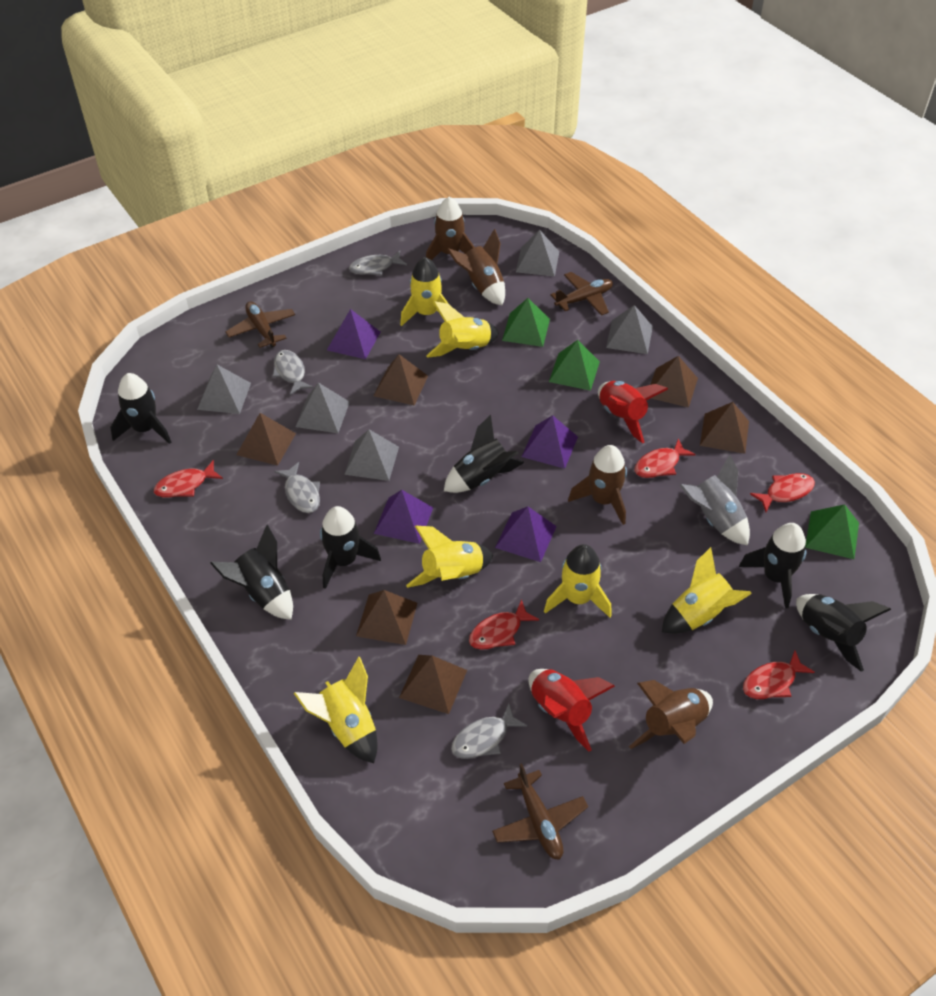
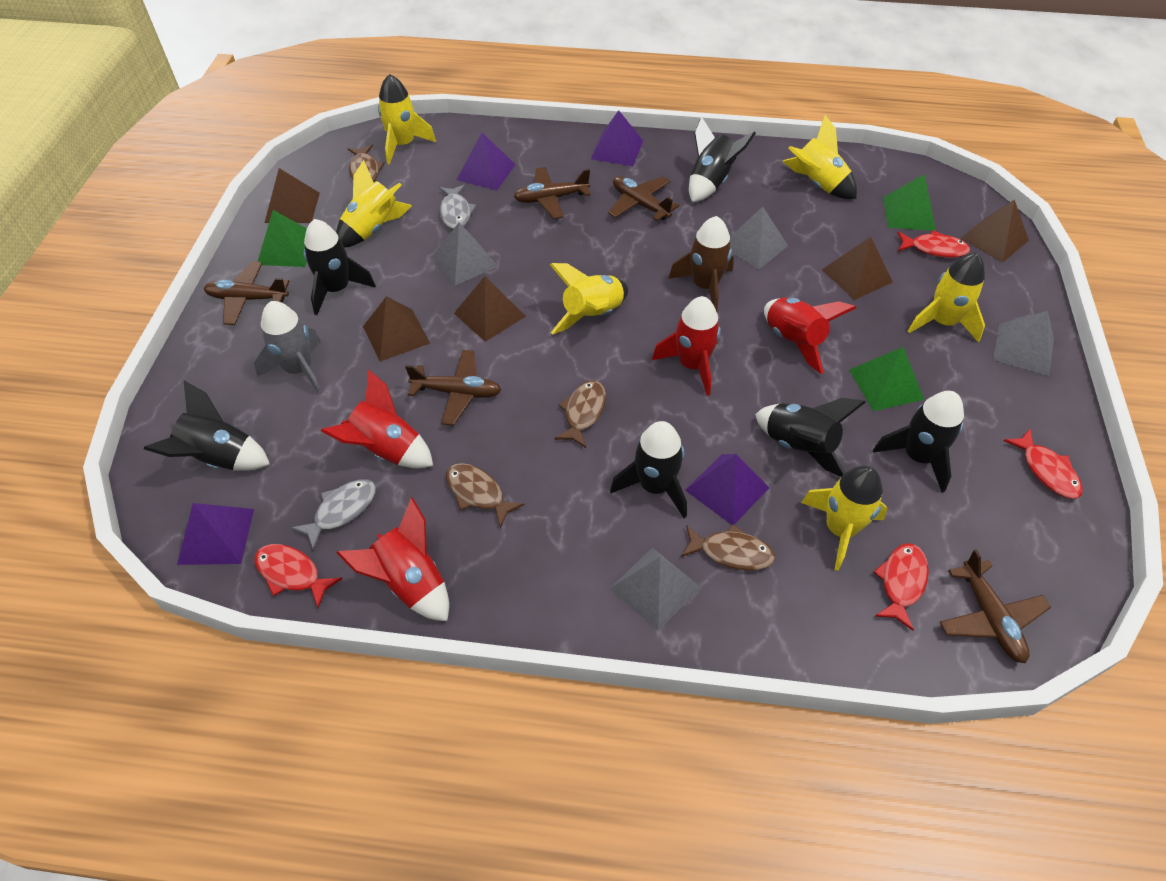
brown fish: 0 -> 4
brown plane: 3 -> 5
brown pyramid: 6 -> 5
brown rocket: 4 -> 1
grey fish: 4 -> 2
grey pyramid: 5 -> 4
red fish: 5 -> 4
red rocket: 2 -> 4

